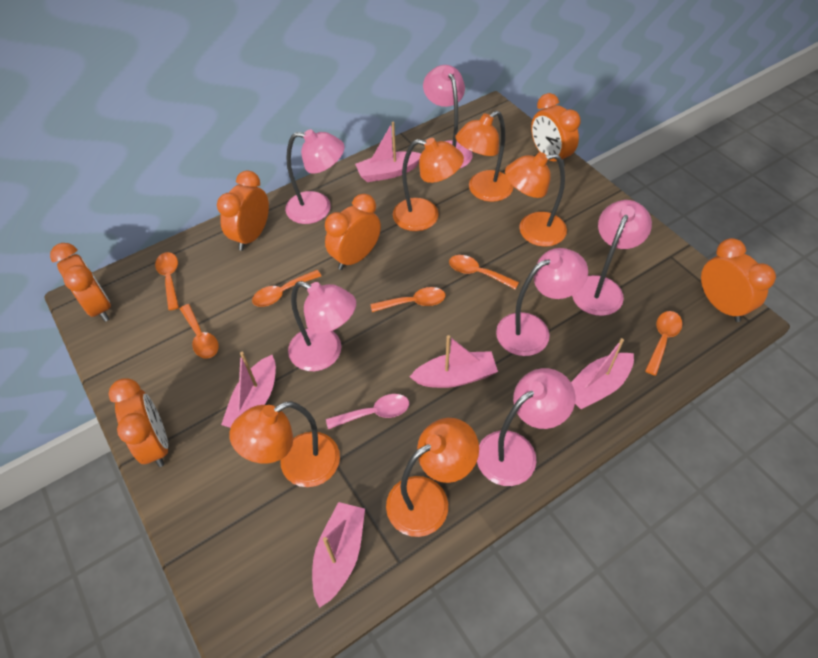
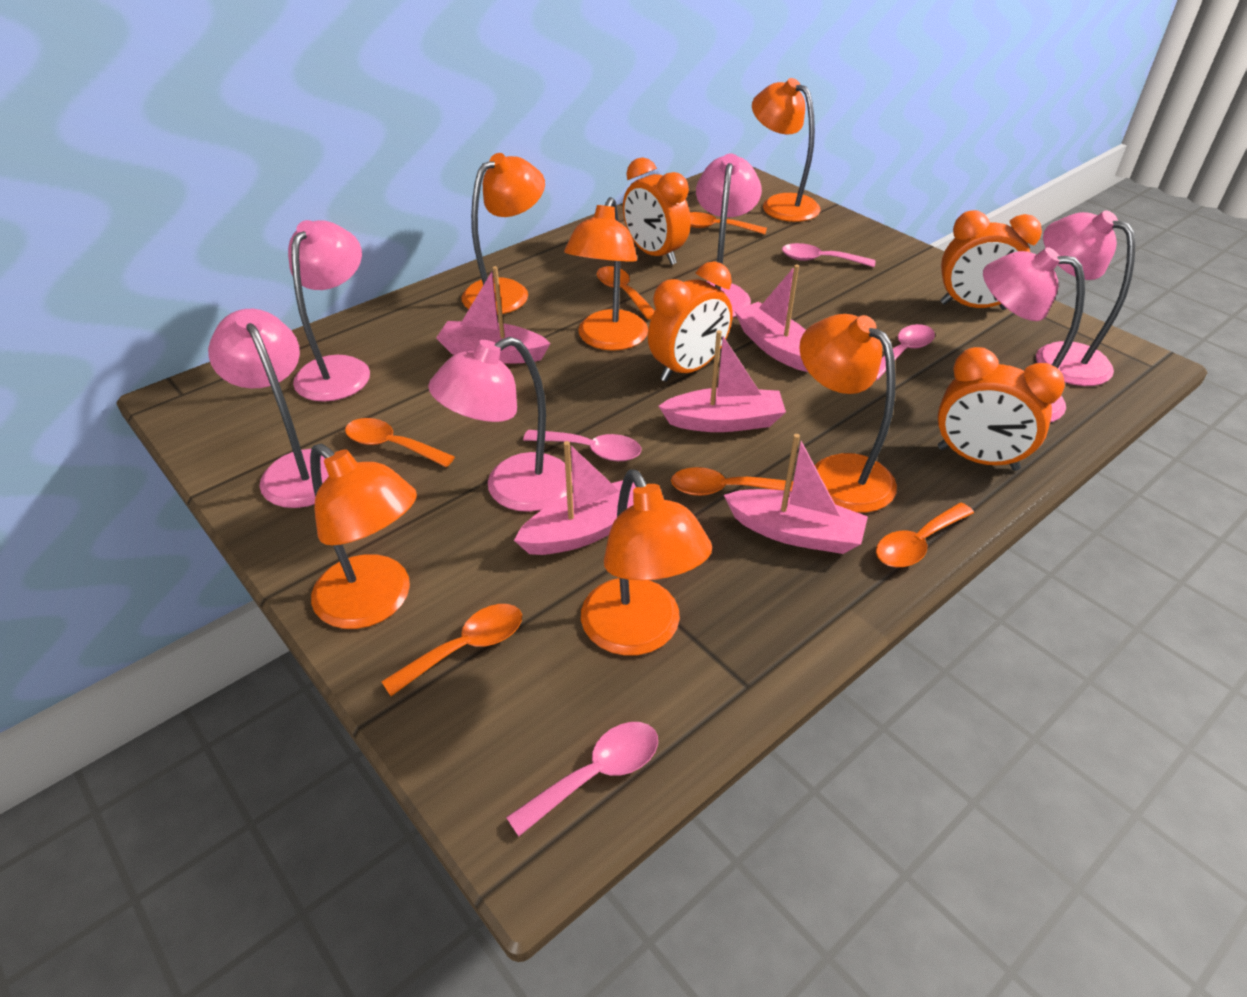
orange clock: 6 -> 4
orange lamp: 5 -> 6
pink spoon: 1 -> 4

